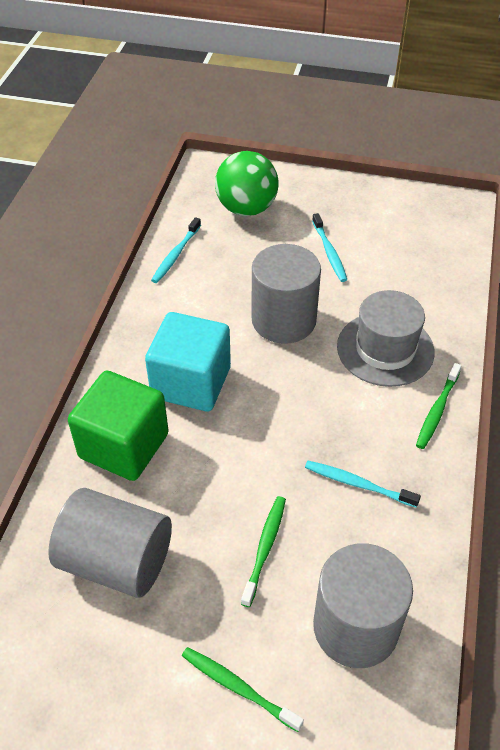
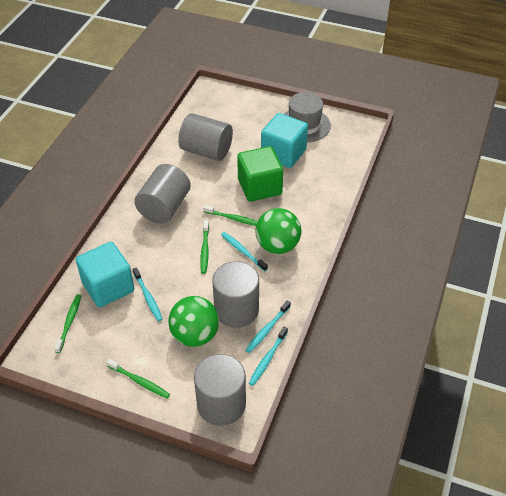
green ball: 1 -> 2
green toothbrush: 3 -> 4
grey cylinder: 3 -> 4
turquoise cube: 1 -> 2
turquoise toothbrush: 3 -> 4

